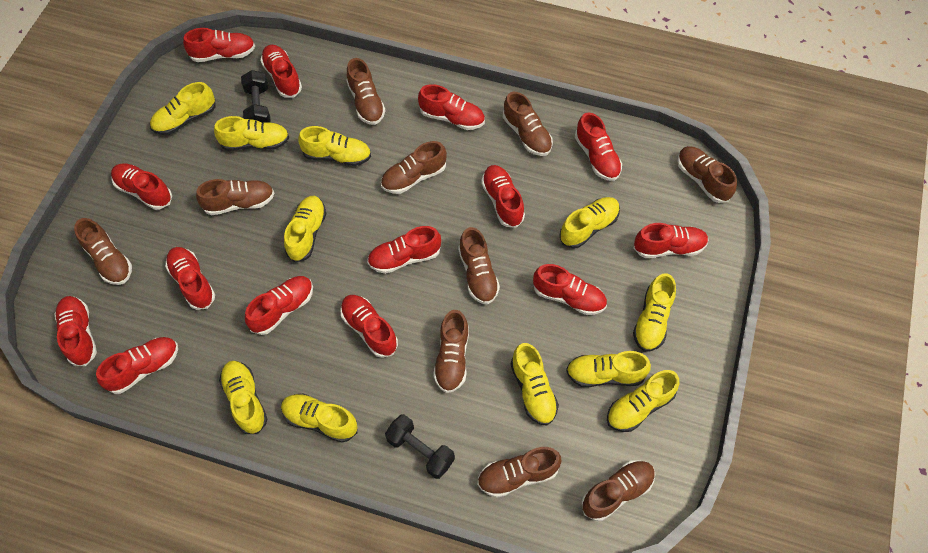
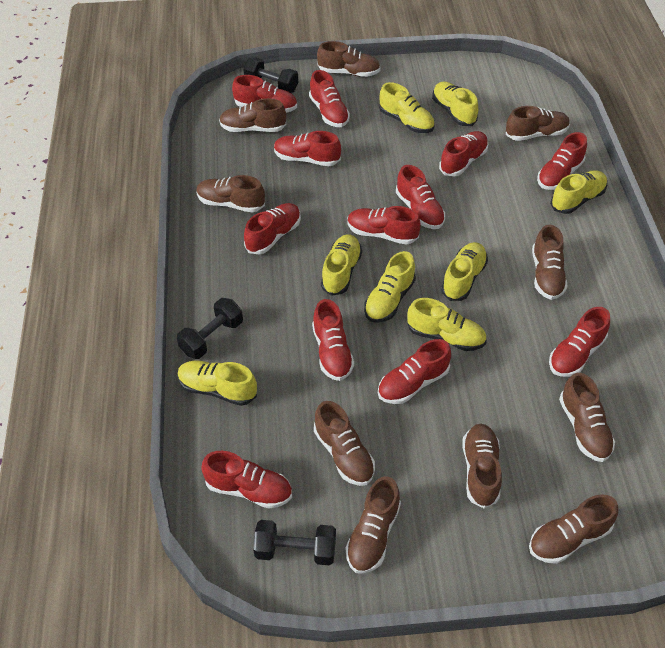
black dumbbell: 2 -> 3
red shoe: 14 -> 12
yellow shoe: 11 -> 8

